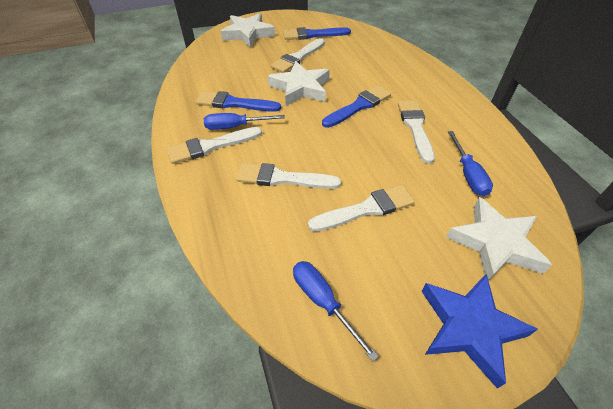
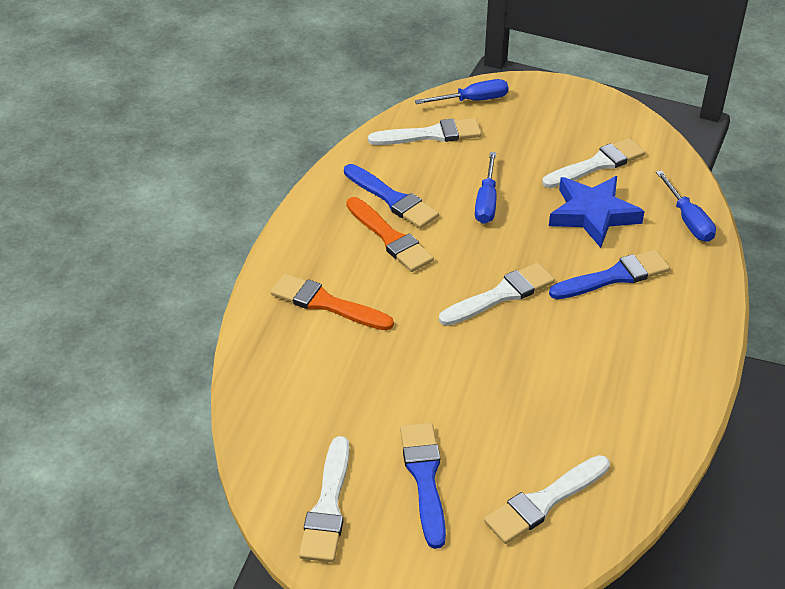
orange brush: 0 -> 2
white star: 3 -> 0

